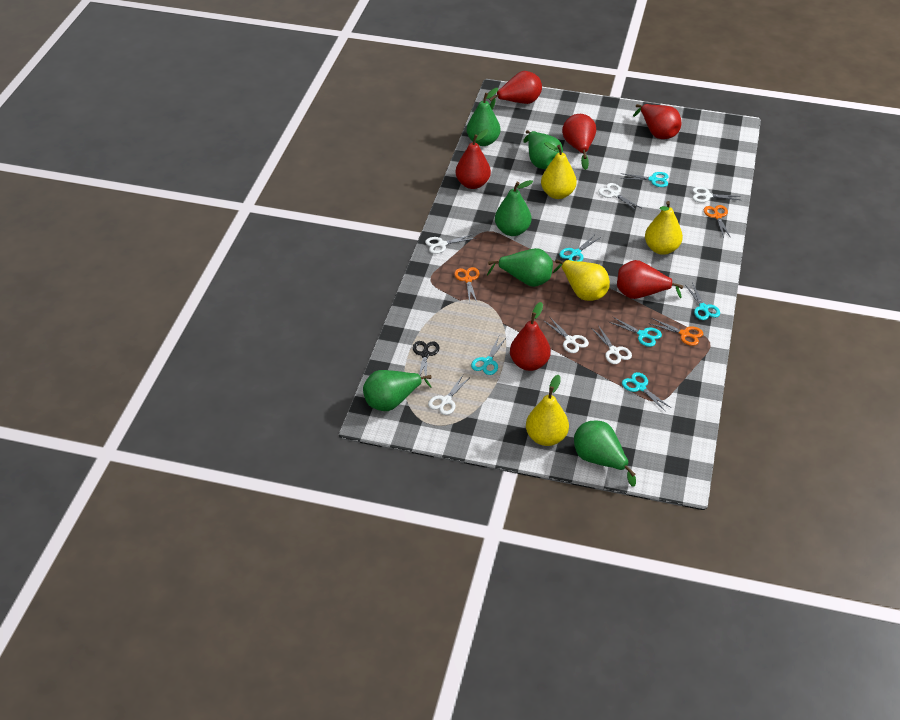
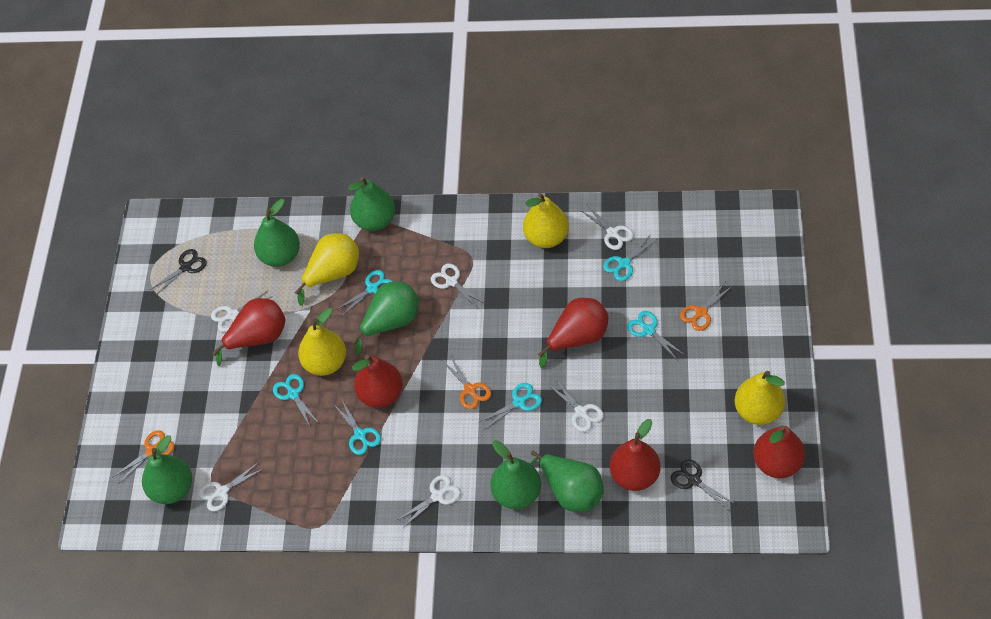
black scissors: 1 -> 2
red pear: 6 -> 5

